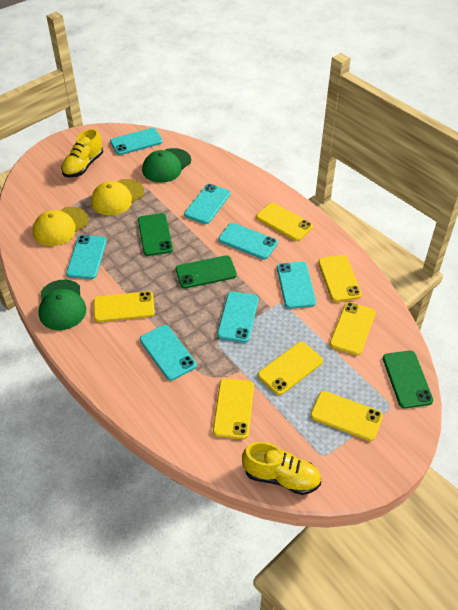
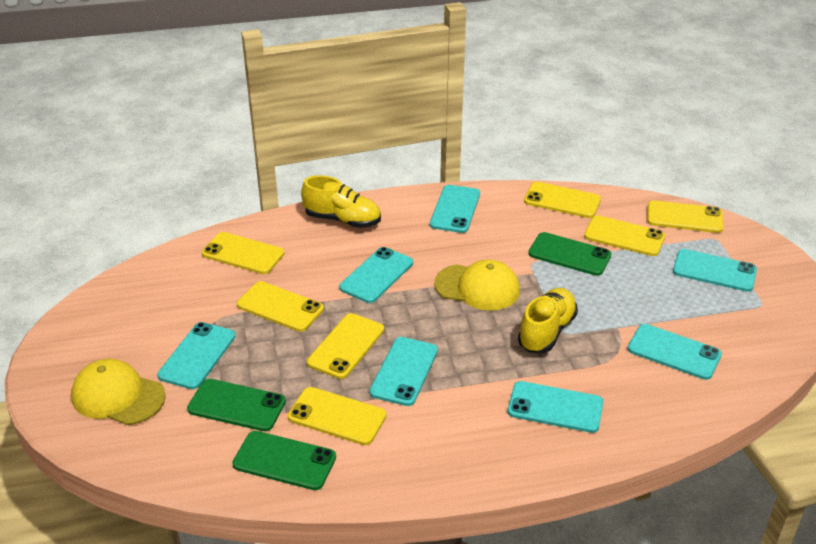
green cap: 2 -> 0

